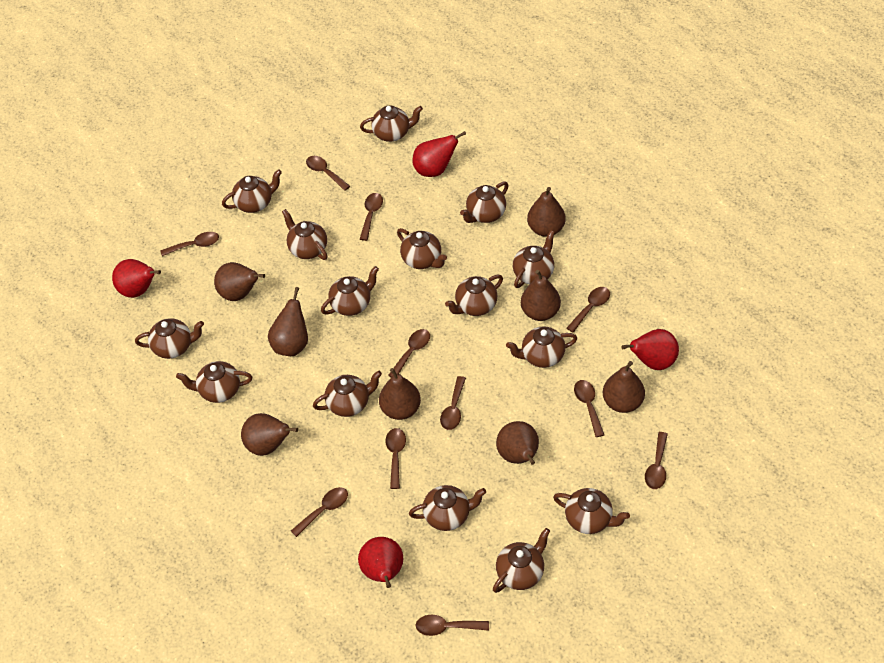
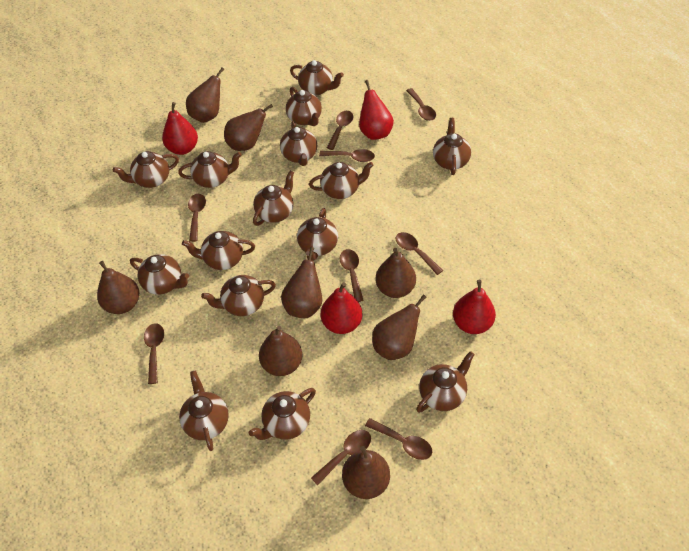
brown spoon: 11 -> 9

